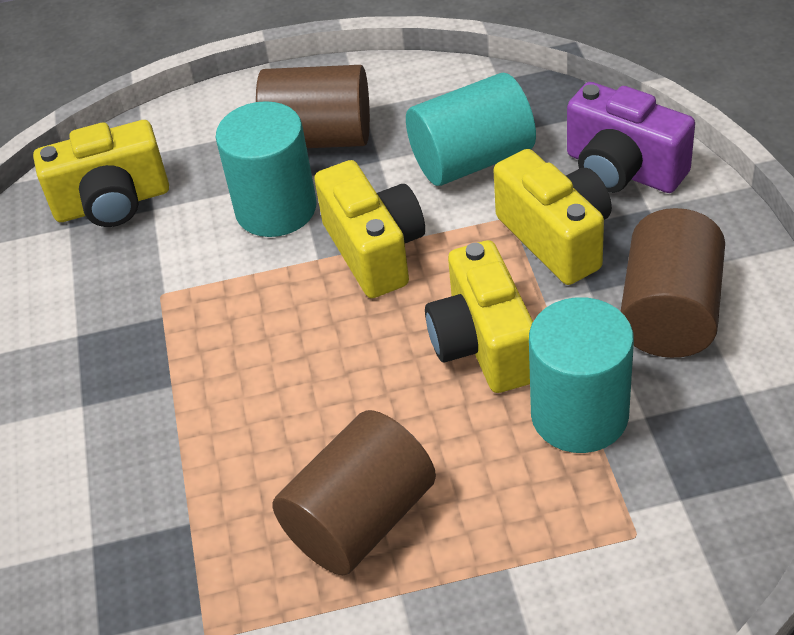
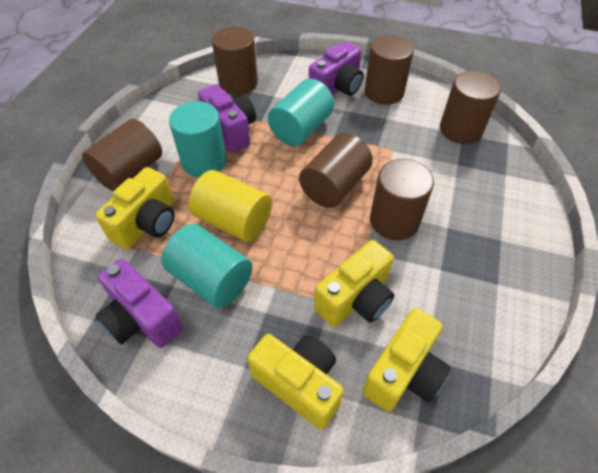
brown cylinder: 3 -> 6
purple camera: 1 -> 3
yellow cylinder: 0 -> 1

